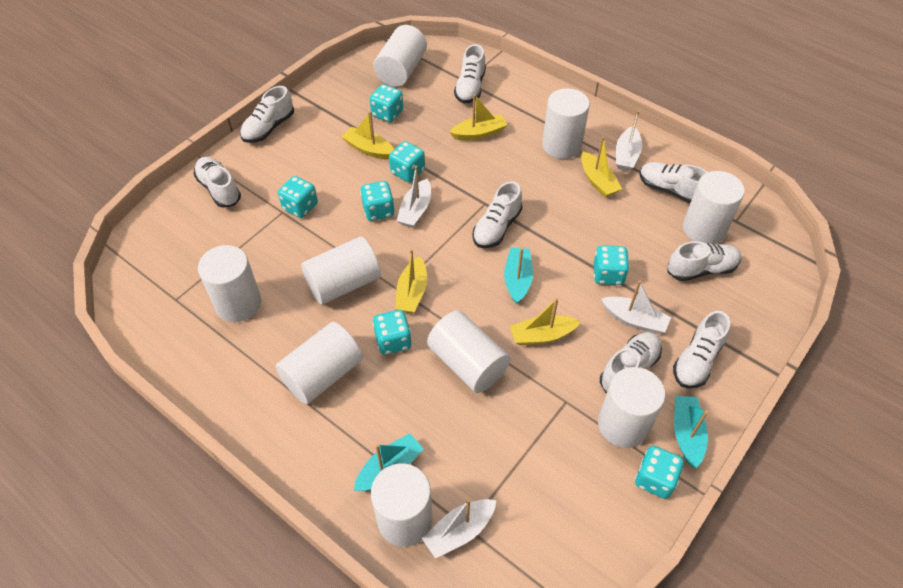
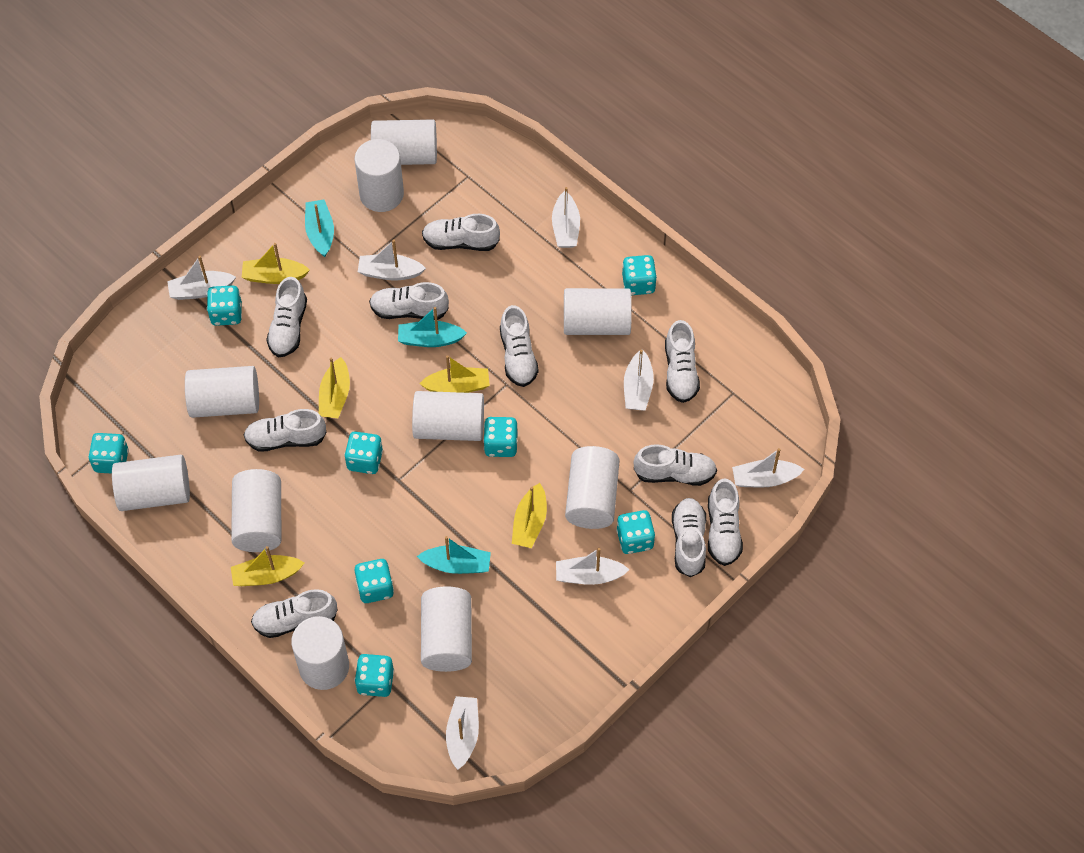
turquoise dice: 7 -> 8
white boat: 4 -> 7
white cylinder: 9 -> 10
white shoe: 8 -> 10

